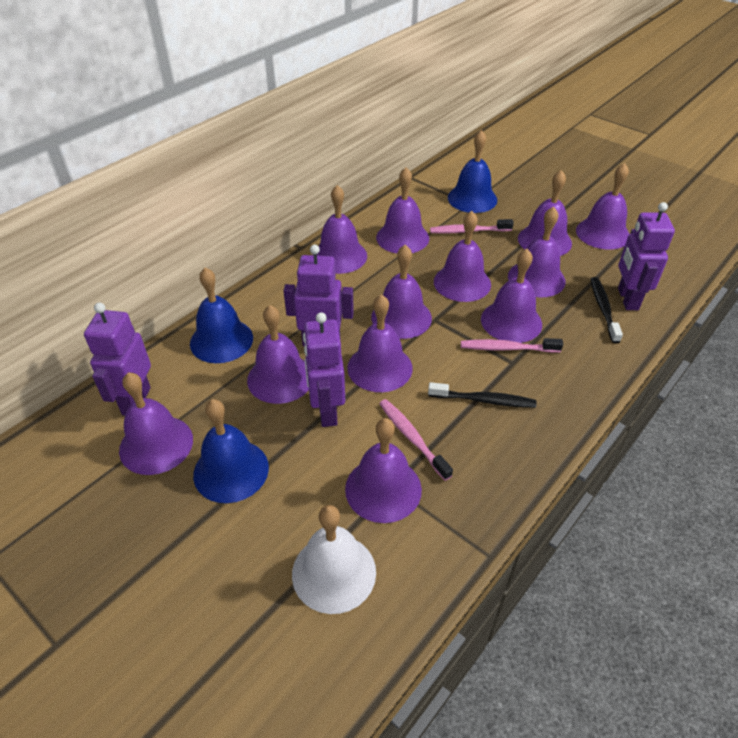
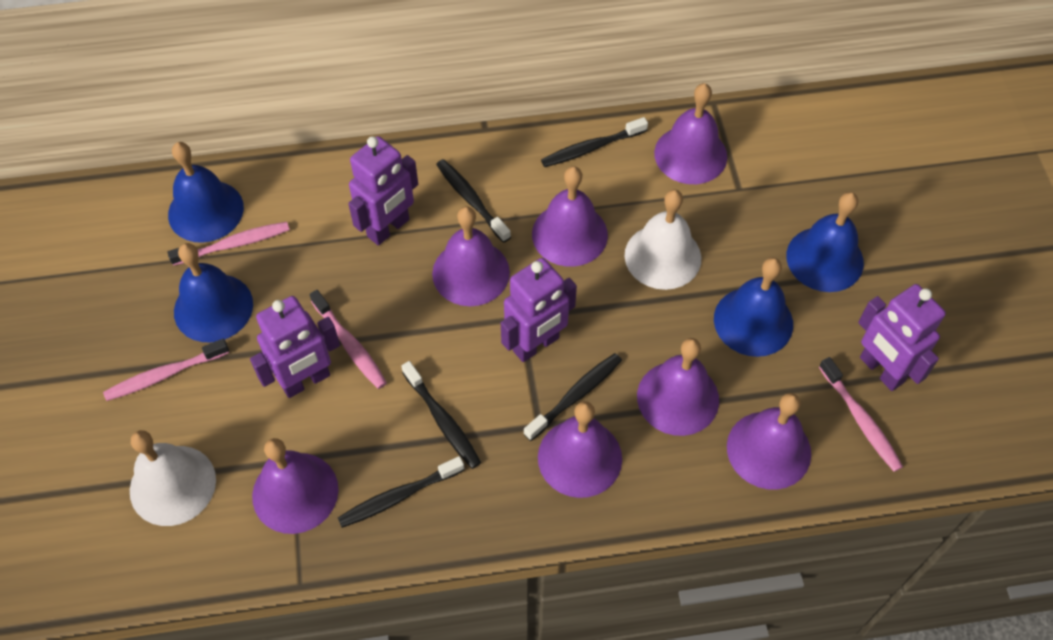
black toothbrush: 2 -> 5
blue bell: 3 -> 4
pink toothbrush: 3 -> 4
purple bell: 12 -> 7
white bell: 1 -> 2

